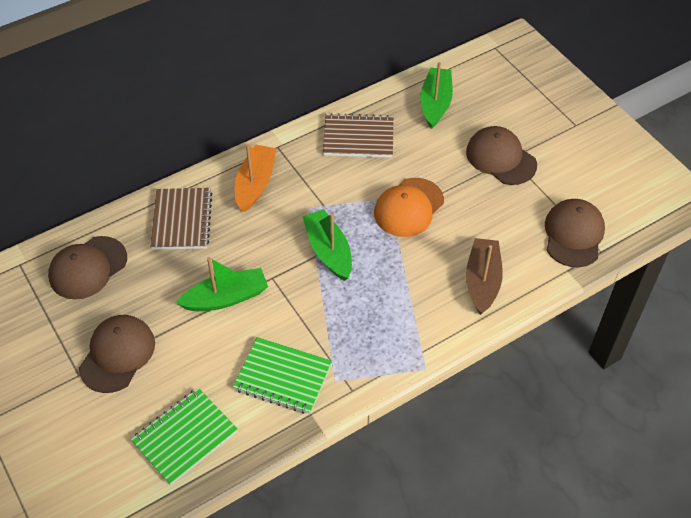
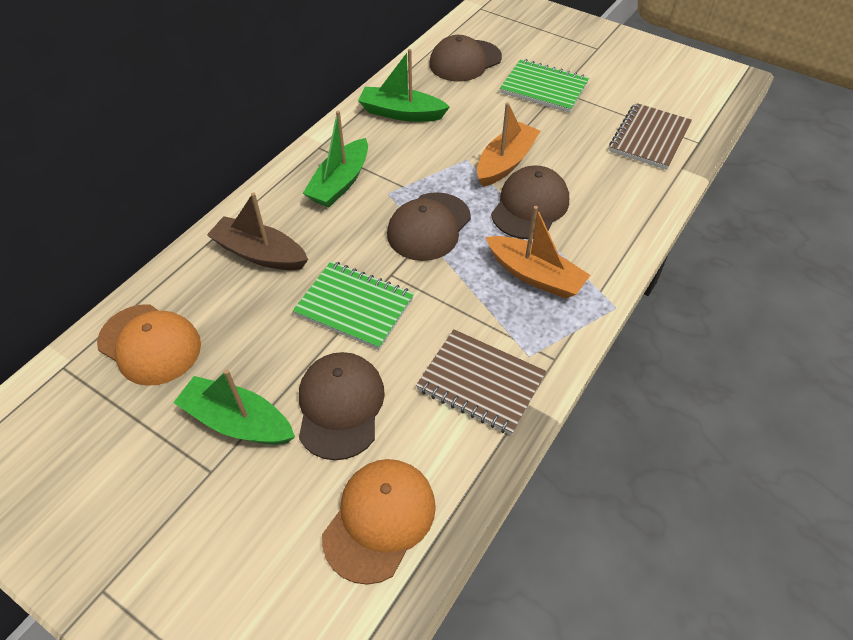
orange boat: 1 -> 2
orange cap: 1 -> 2

